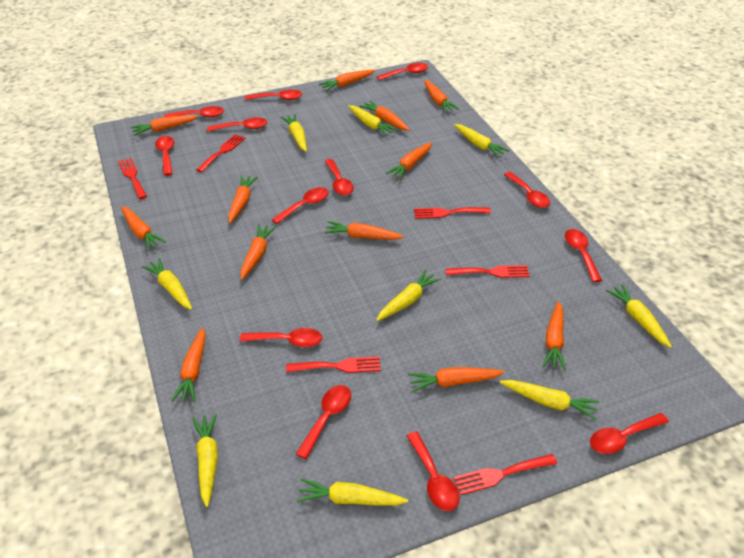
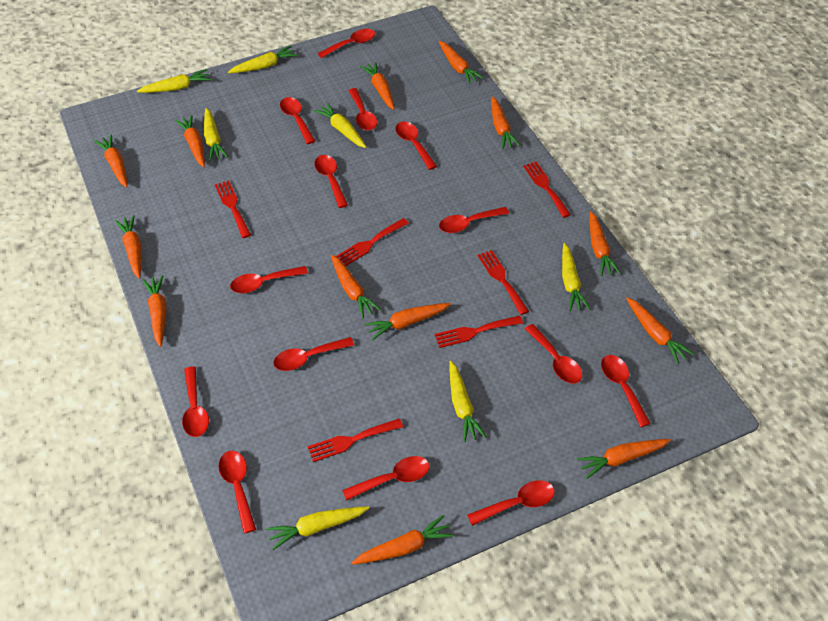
orange carrot: 12 -> 13
red spoon: 13 -> 14
yellow carrot: 9 -> 7

